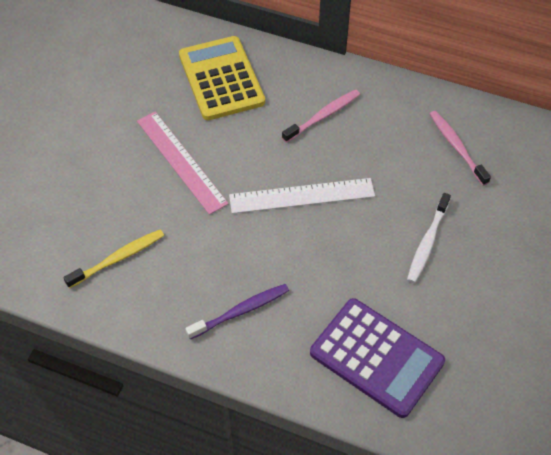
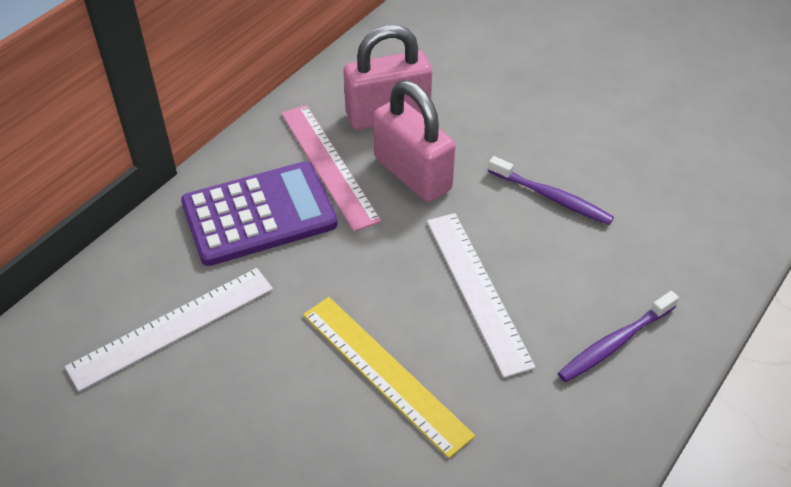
pink padlock: 0 -> 2
pink toothbrush: 2 -> 0
purple toothbrush: 1 -> 2
white ruler: 1 -> 2
white toothbrush: 1 -> 0
yellow calculator: 1 -> 0
yellow ruler: 0 -> 1
yellow toothbrush: 1 -> 0

